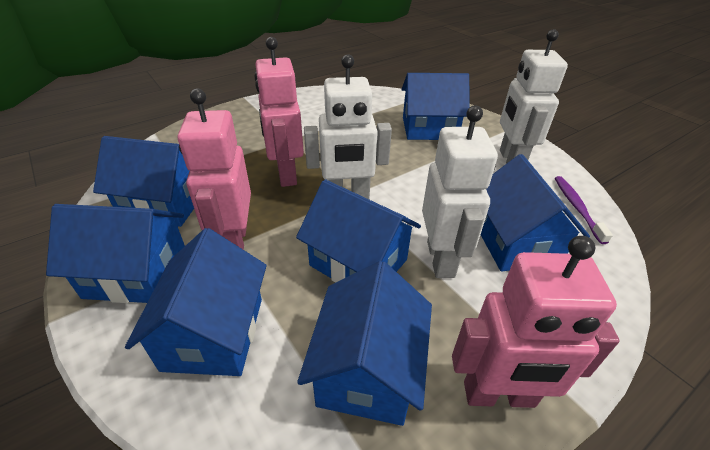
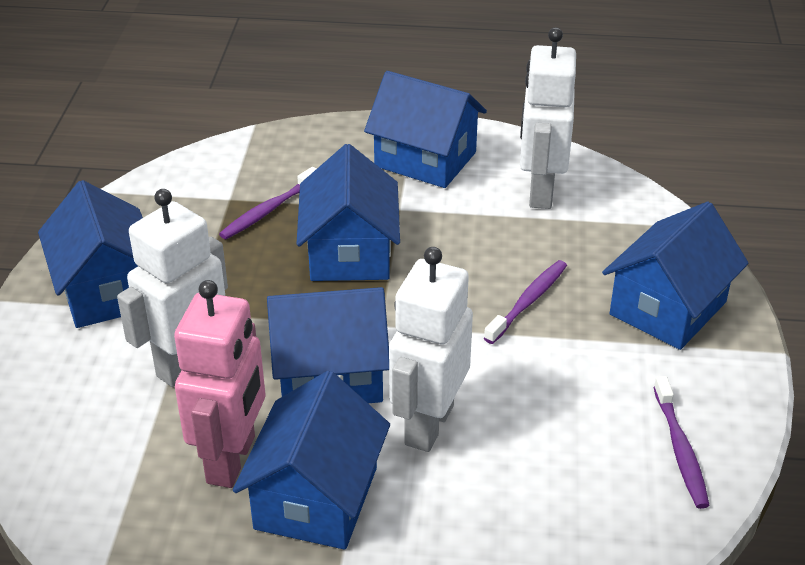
blue house: 7 -> 6
pink robot: 3 -> 1
purple toothbrush: 1 -> 3

